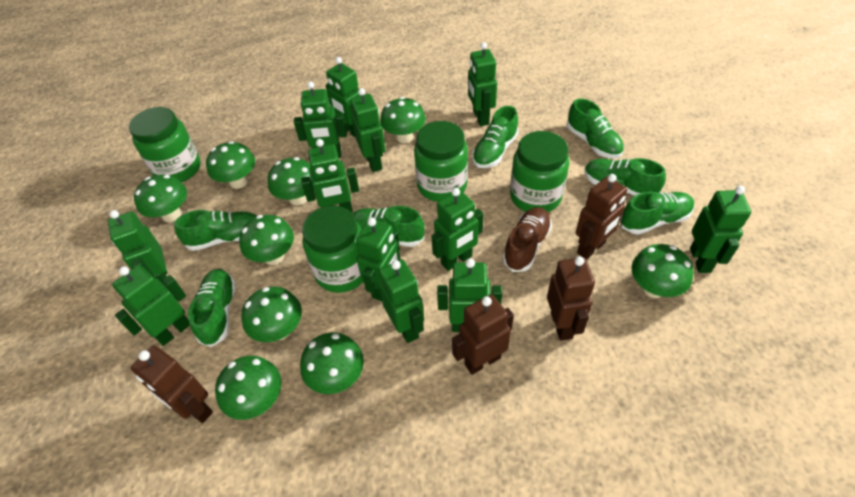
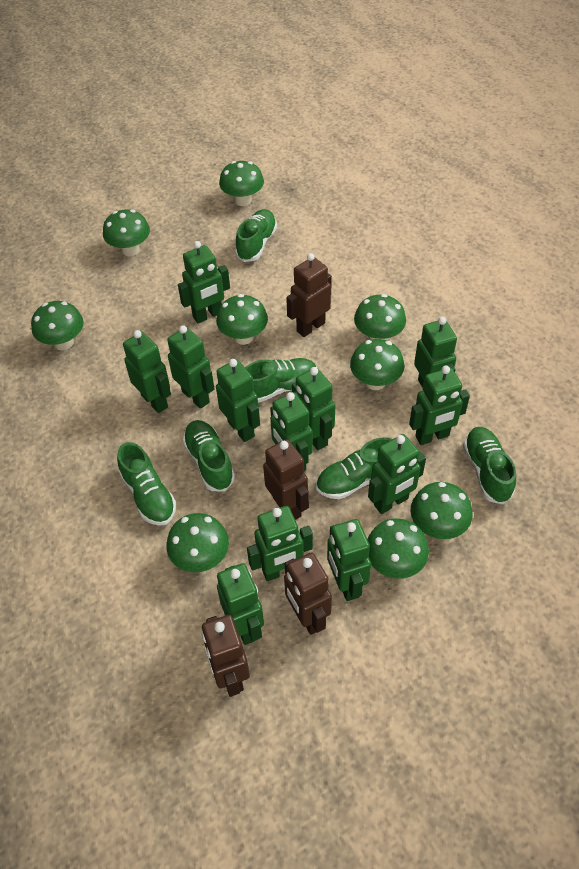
brown shoe: 1 -> 0
green jar: 4 -> 0
green shoe: 7 -> 6

